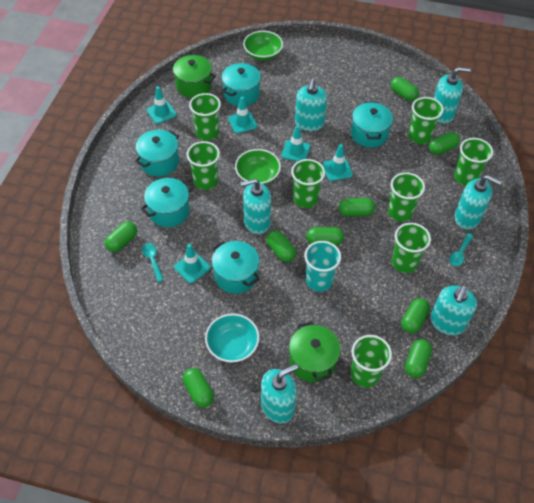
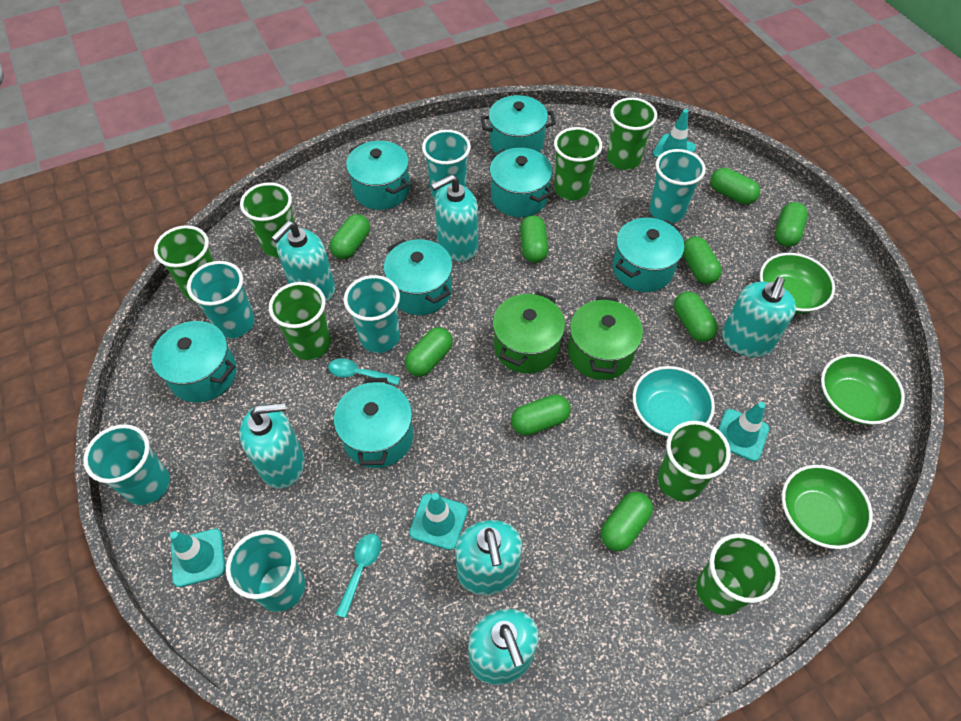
green bowl: 2 -> 3
green cup: 8 -> 7
turquoise cup: 1 -> 6
turquoise pot: 5 -> 7
turquoise traffic cone: 5 -> 4

